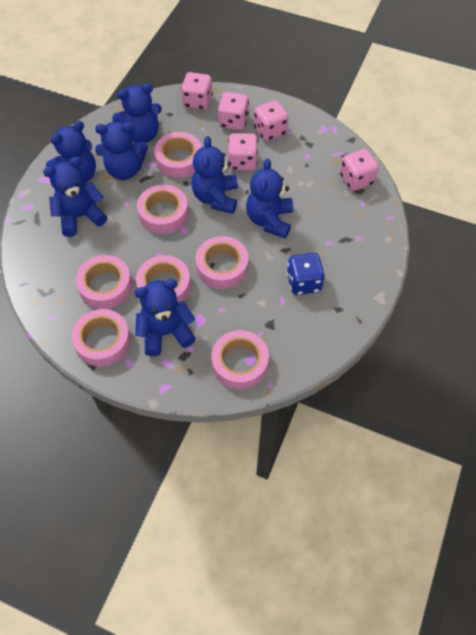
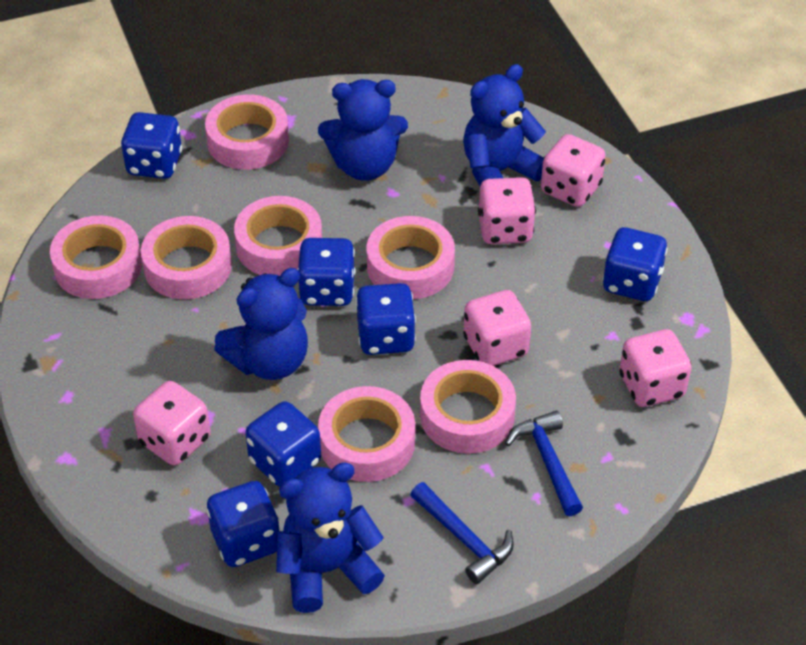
blue dice: 1 -> 6
blue hammer: 0 -> 2
blue teddy bear: 7 -> 4

